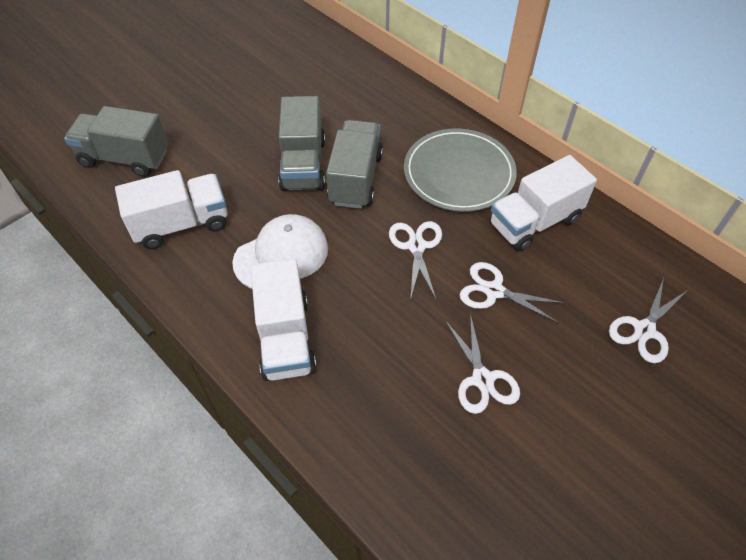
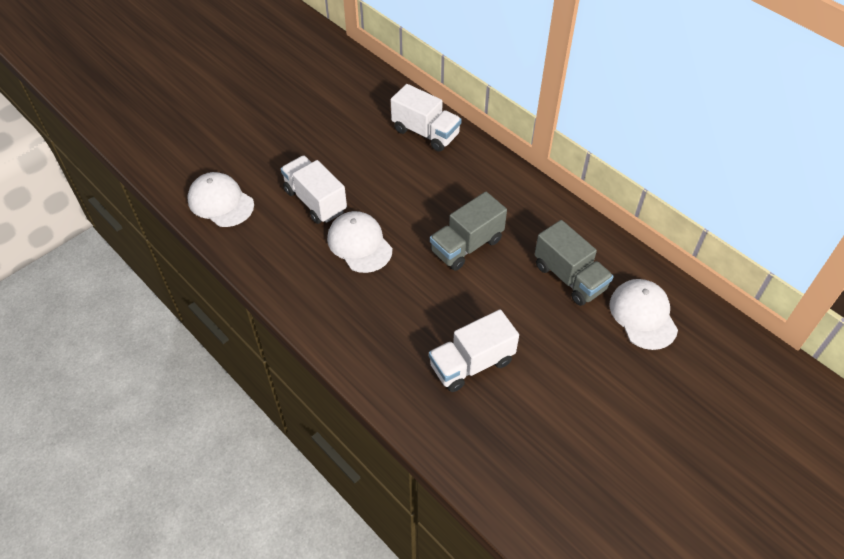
grey plate: 1 -> 0
grey truck: 3 -> 2
white cap: 1 -> 3
white scissors: 4 -> 0

